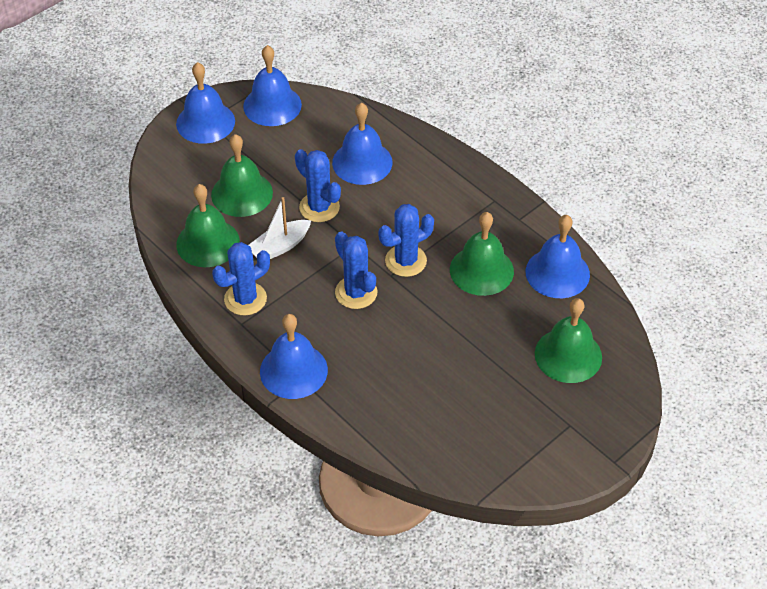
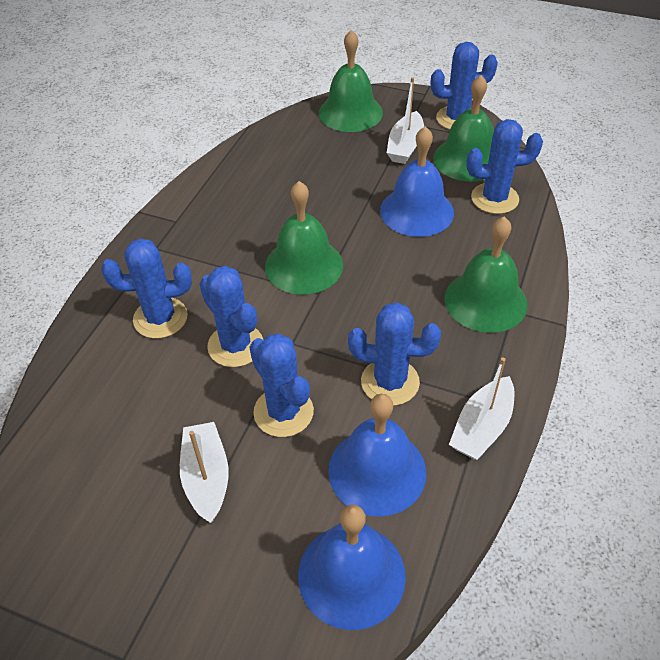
blue bell: 5 -> 3
blue cactus: 4 -> 6
white boat: 1 -> 3

